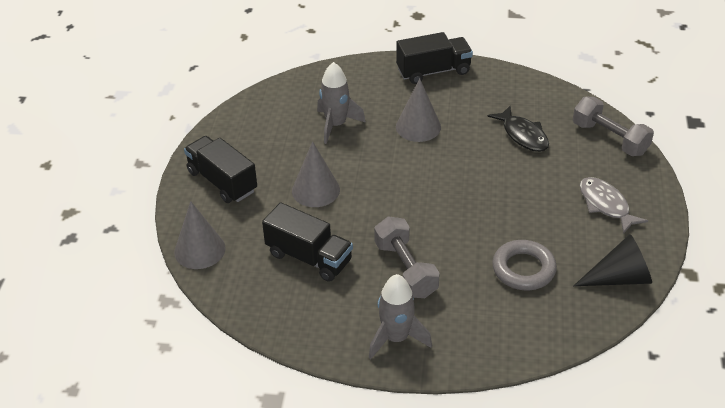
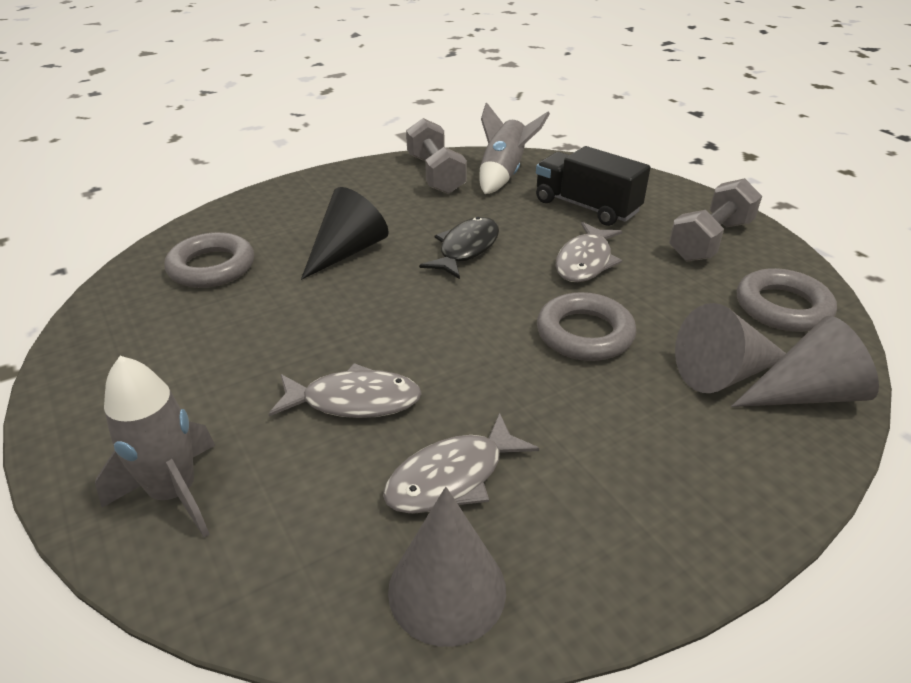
black truck: 3 -> 1
grey fish: 1 -> 3
grey ring: 1 -> 3

